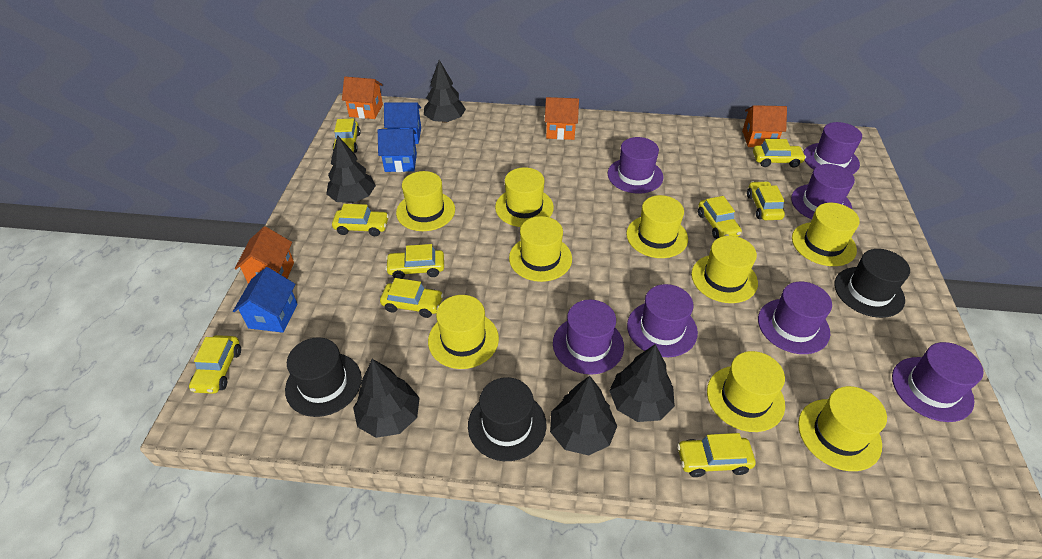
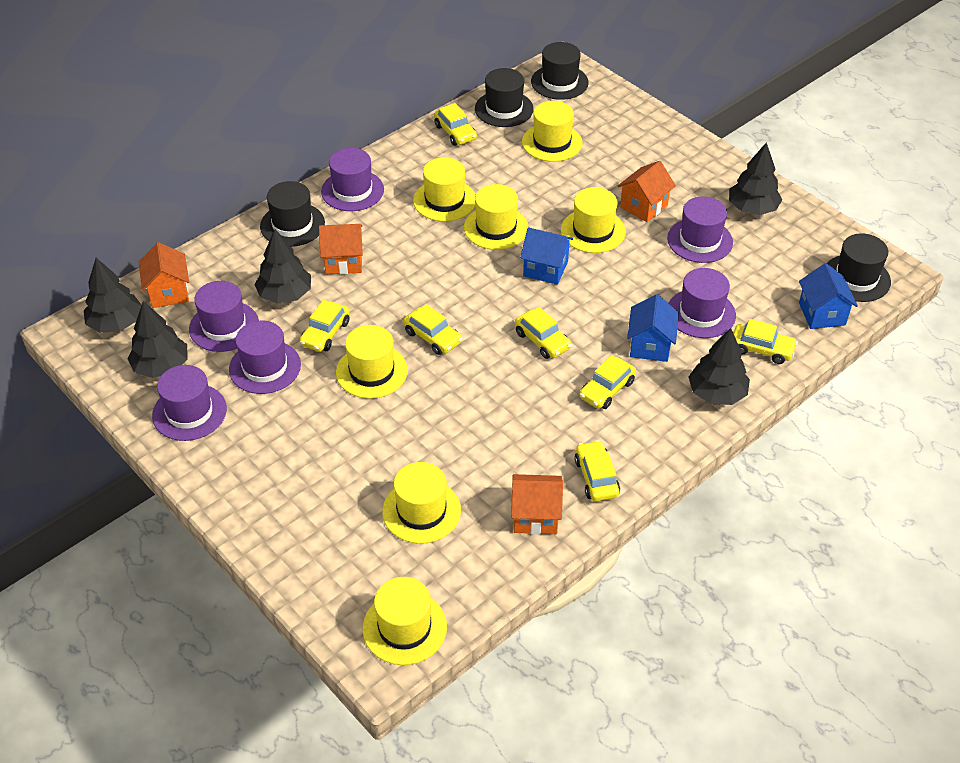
black hat: 3 -> 4
purple hat: 7 -> 6
yellow car: 9 -> 7
yellow hat: 9 -> 7

